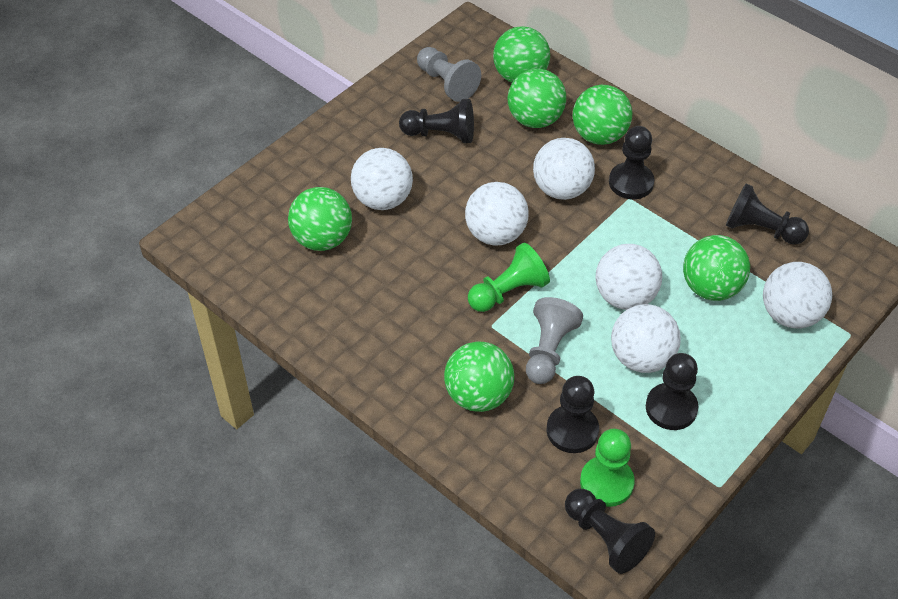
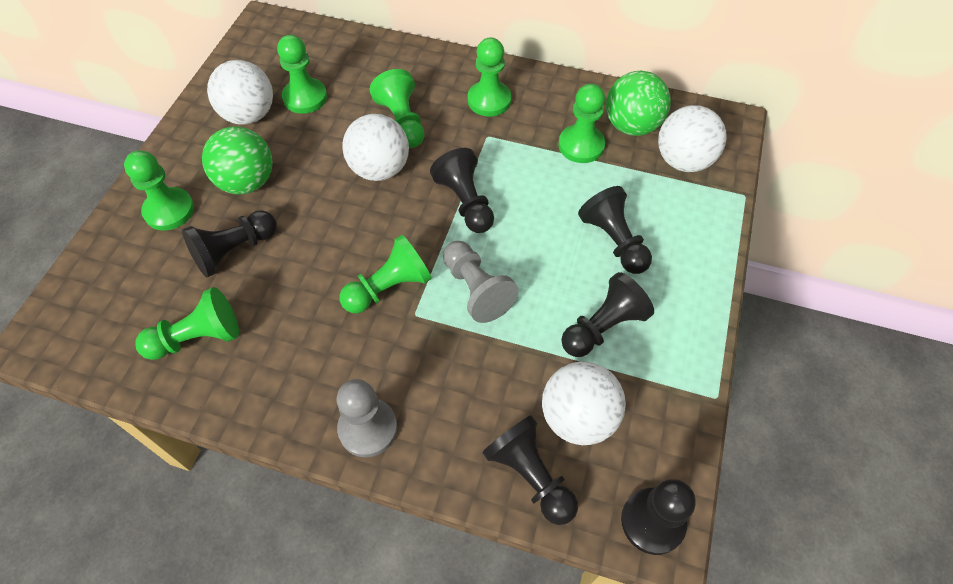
green ball: 6 -> 2
green pawn: 2 -> 7
white ball: 6 -> 4

